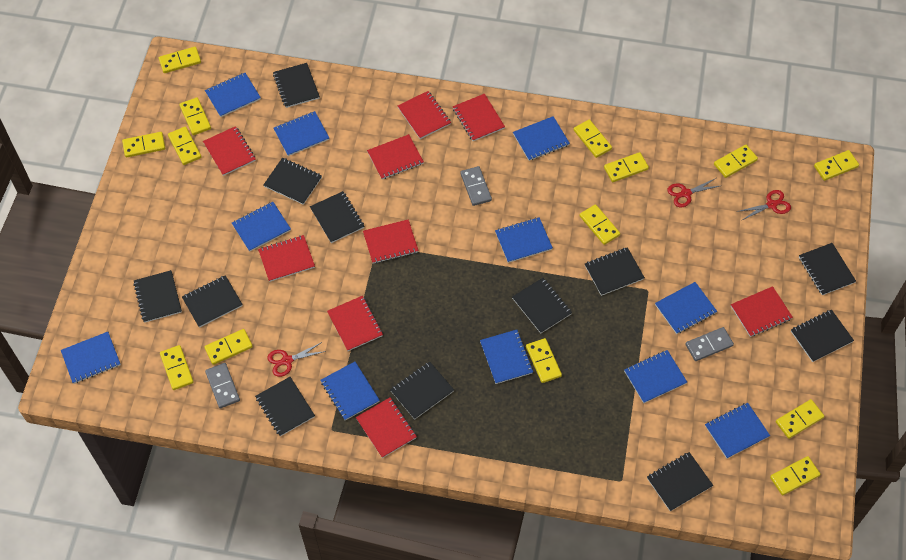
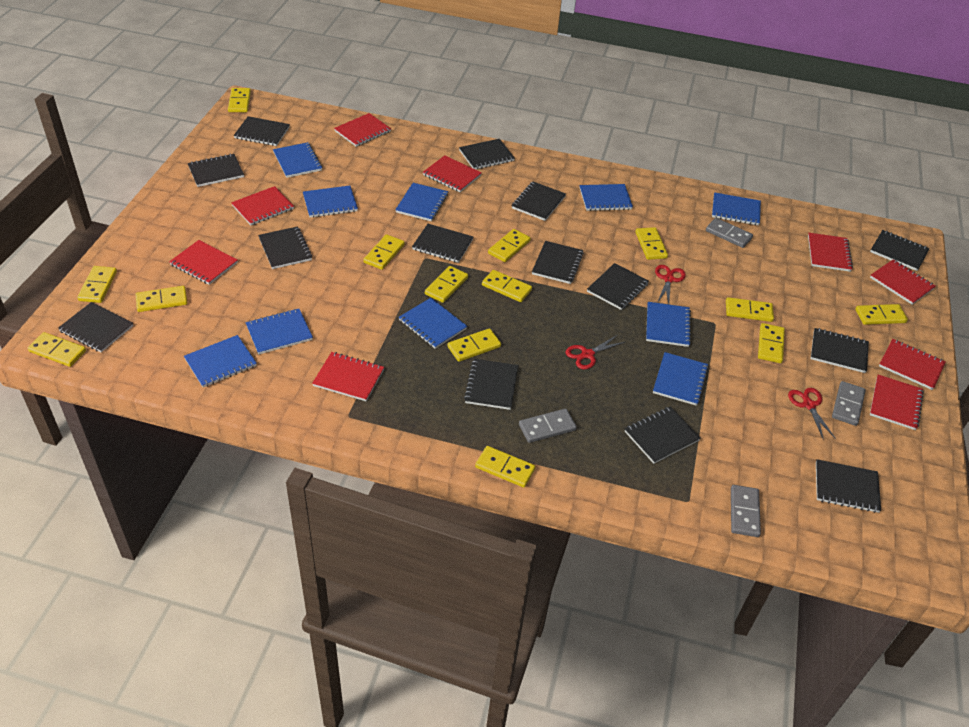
black notebook: 12 -> 14
blue notebook: 11 -> 10
grey domino: 3 -> 4

